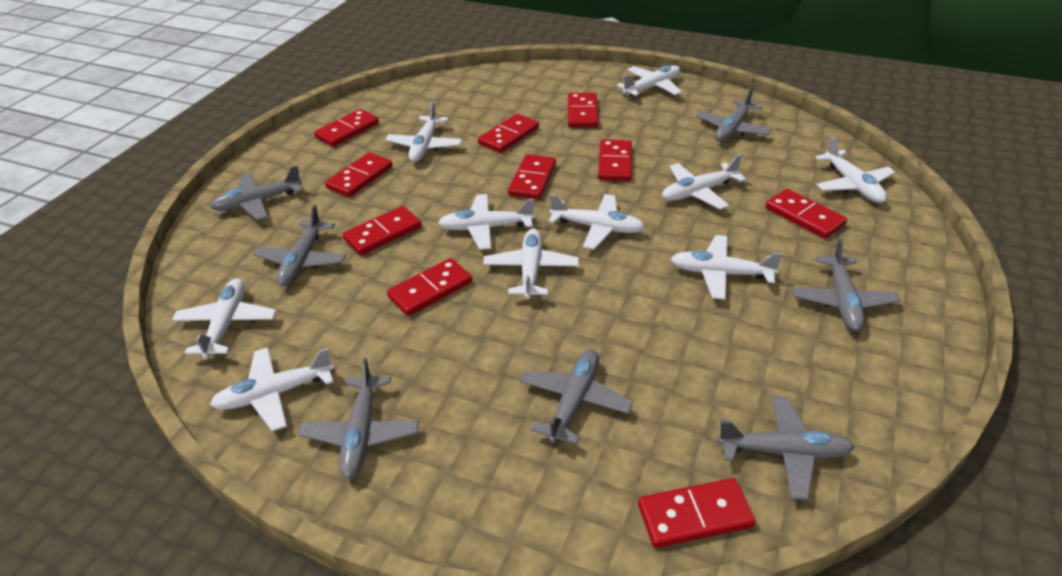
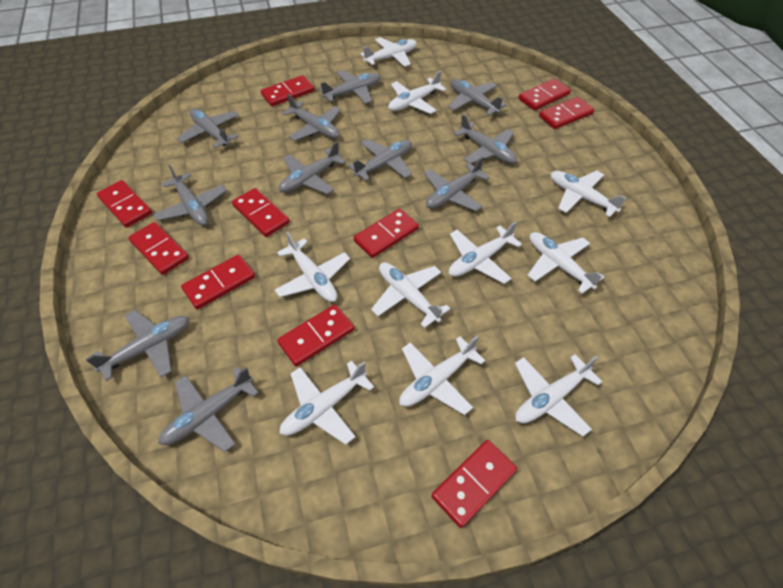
grey plane: 7 -> 11

